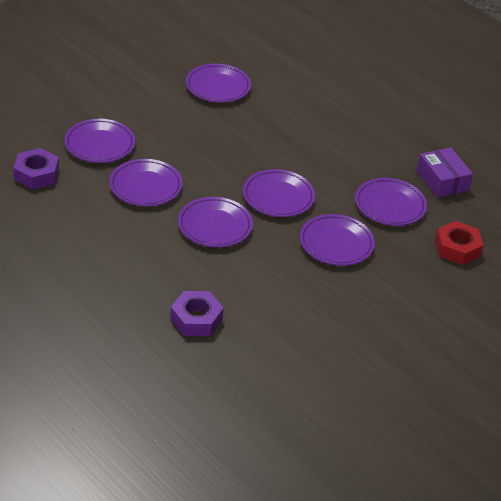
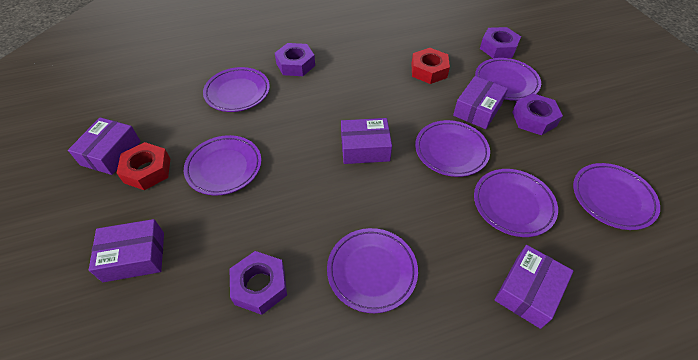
purple box: 1 -> 5
purple nut: 2 -> 4
red nut: 1 -> 2

